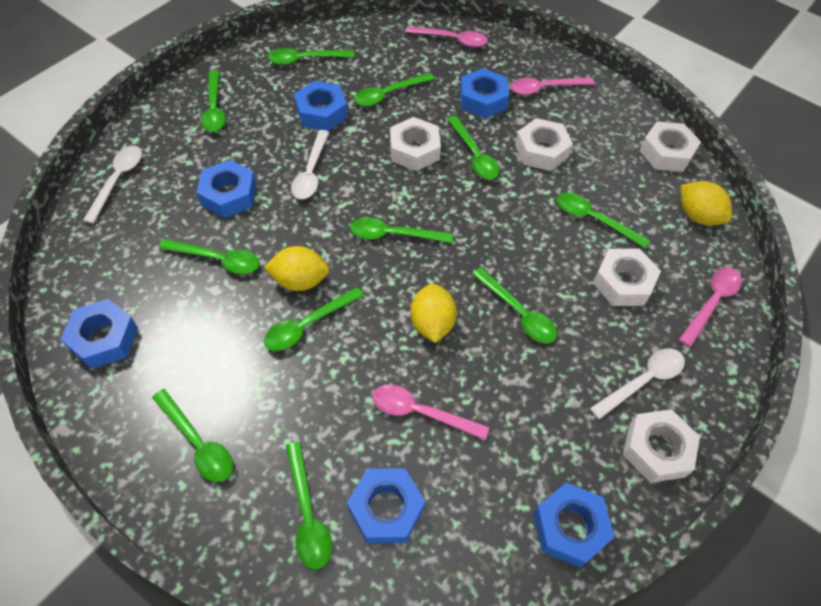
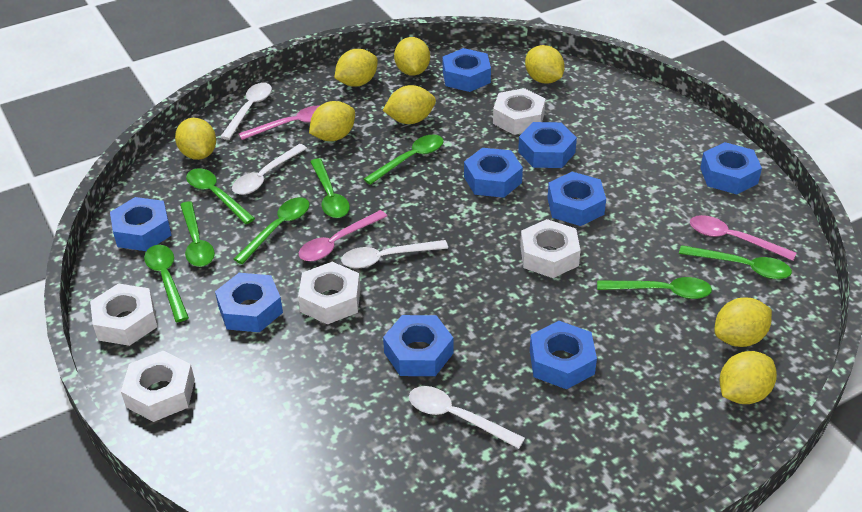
blue nut: 6 -> 9
green spoon: 11 -> 8
pink spoon: 4 -> 3
white spoon: 3 -> 4
yellow lemon: 3 -> 8

